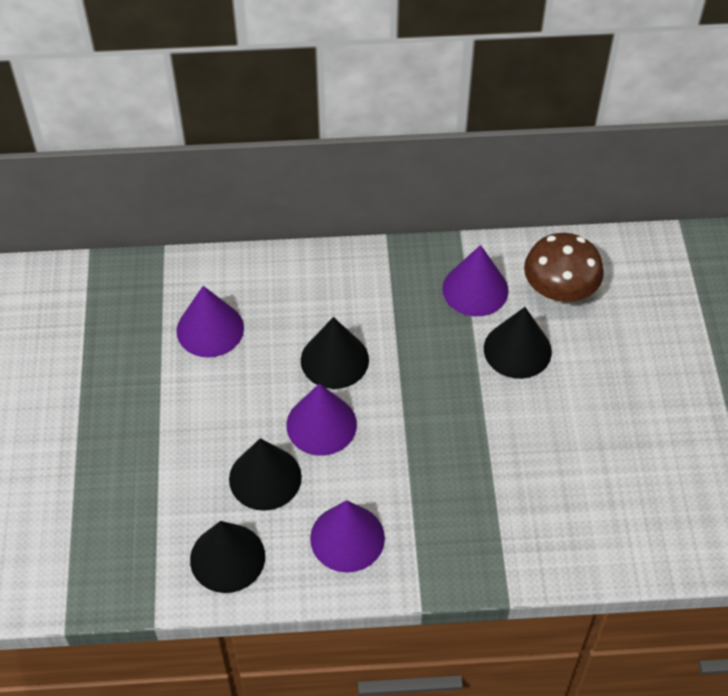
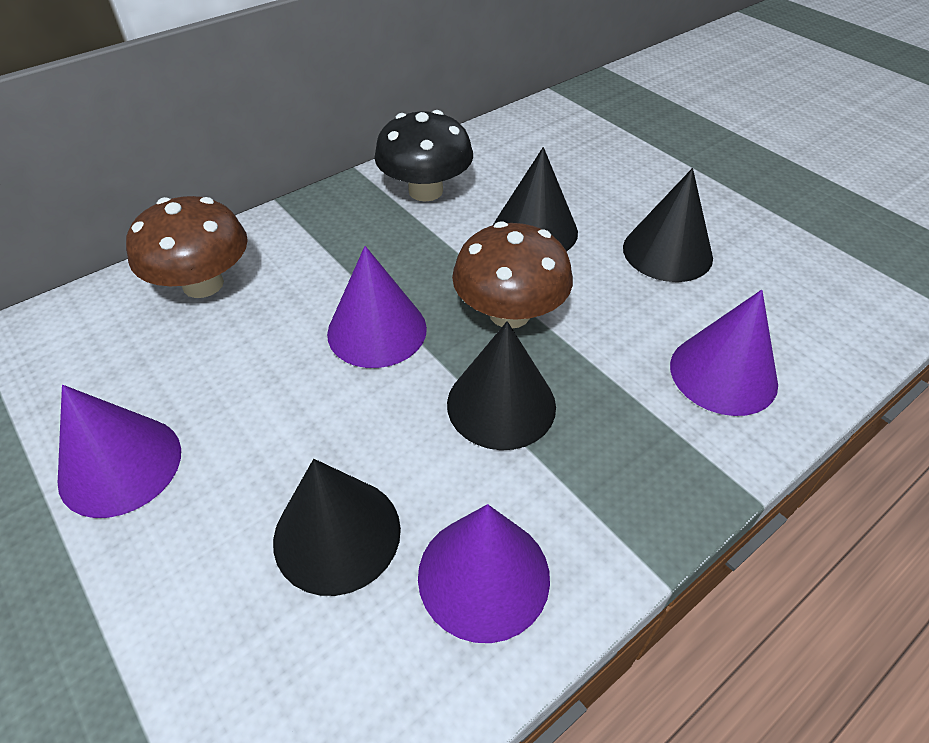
black mushroom: 0 -> 1
brown mushroom: 1 -> 2

